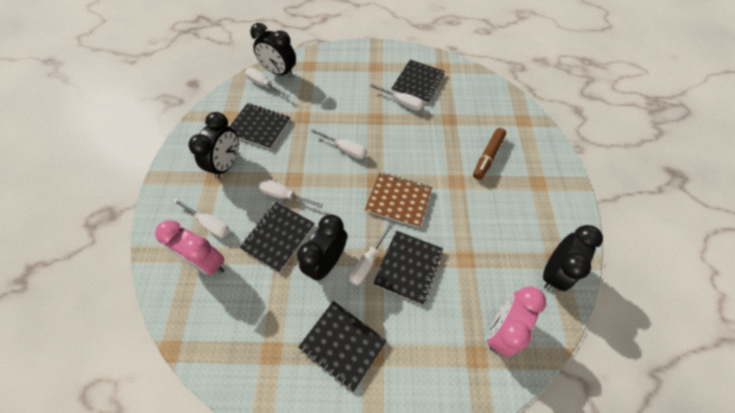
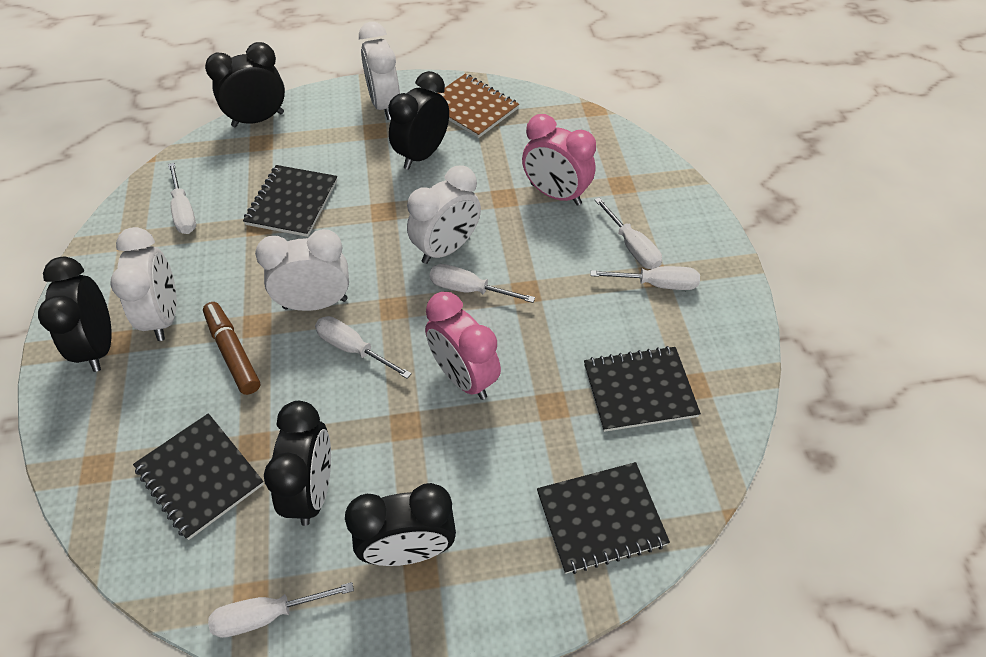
black clock: 4 -> 5
black notebook: 5 -> 4
white clock: 0 -> 4

